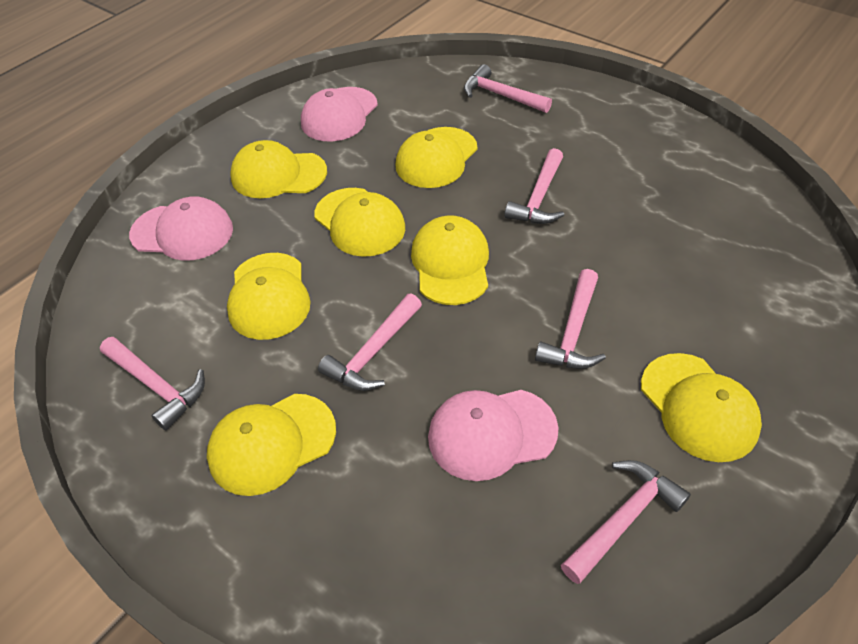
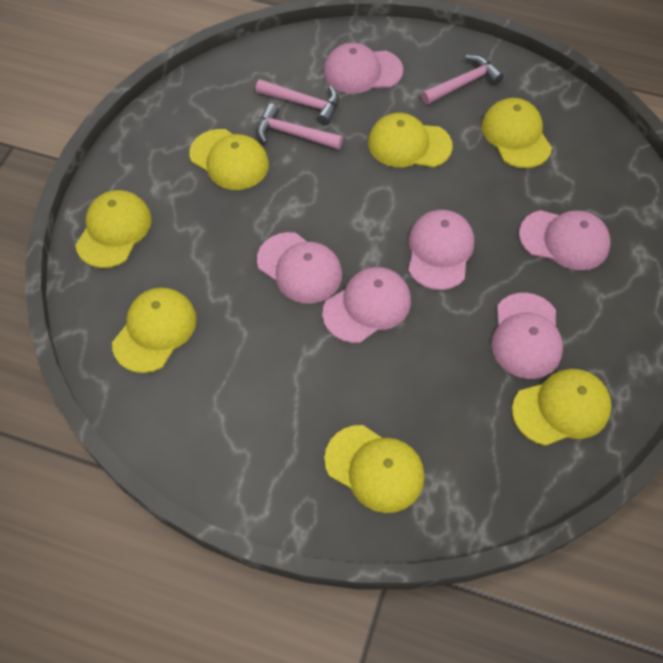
pink cap: 3 -> 6
pink hammer: 6 -> 3

